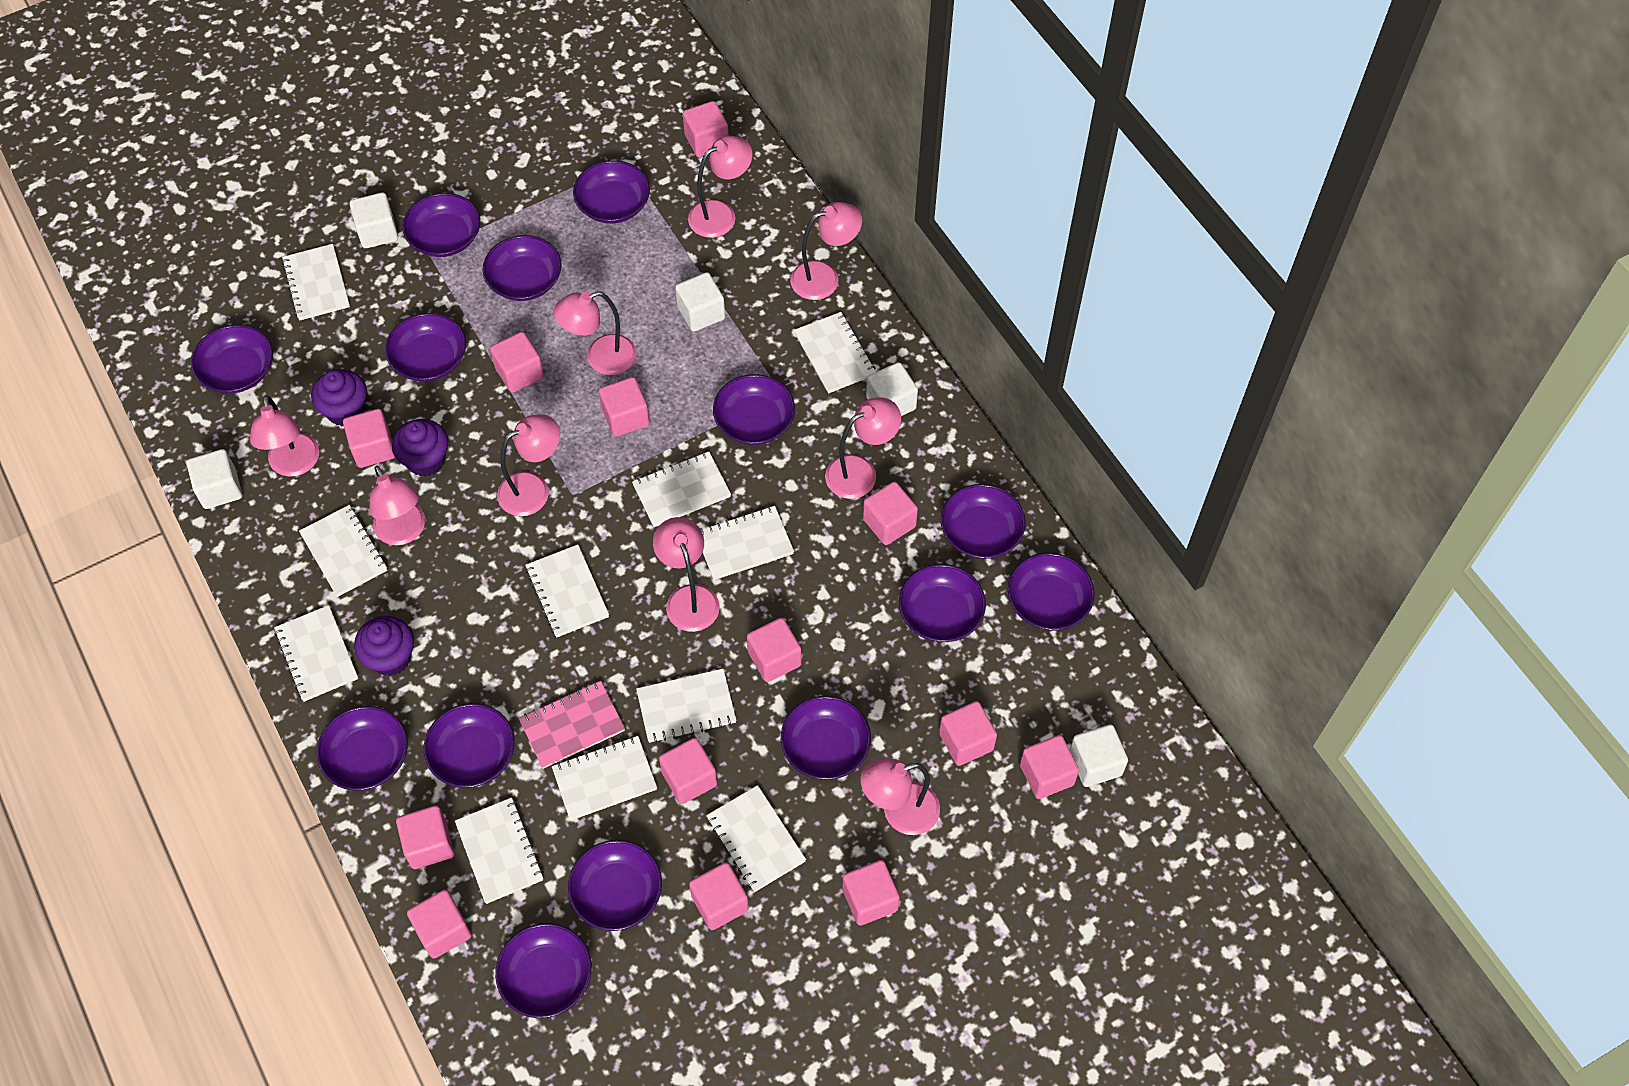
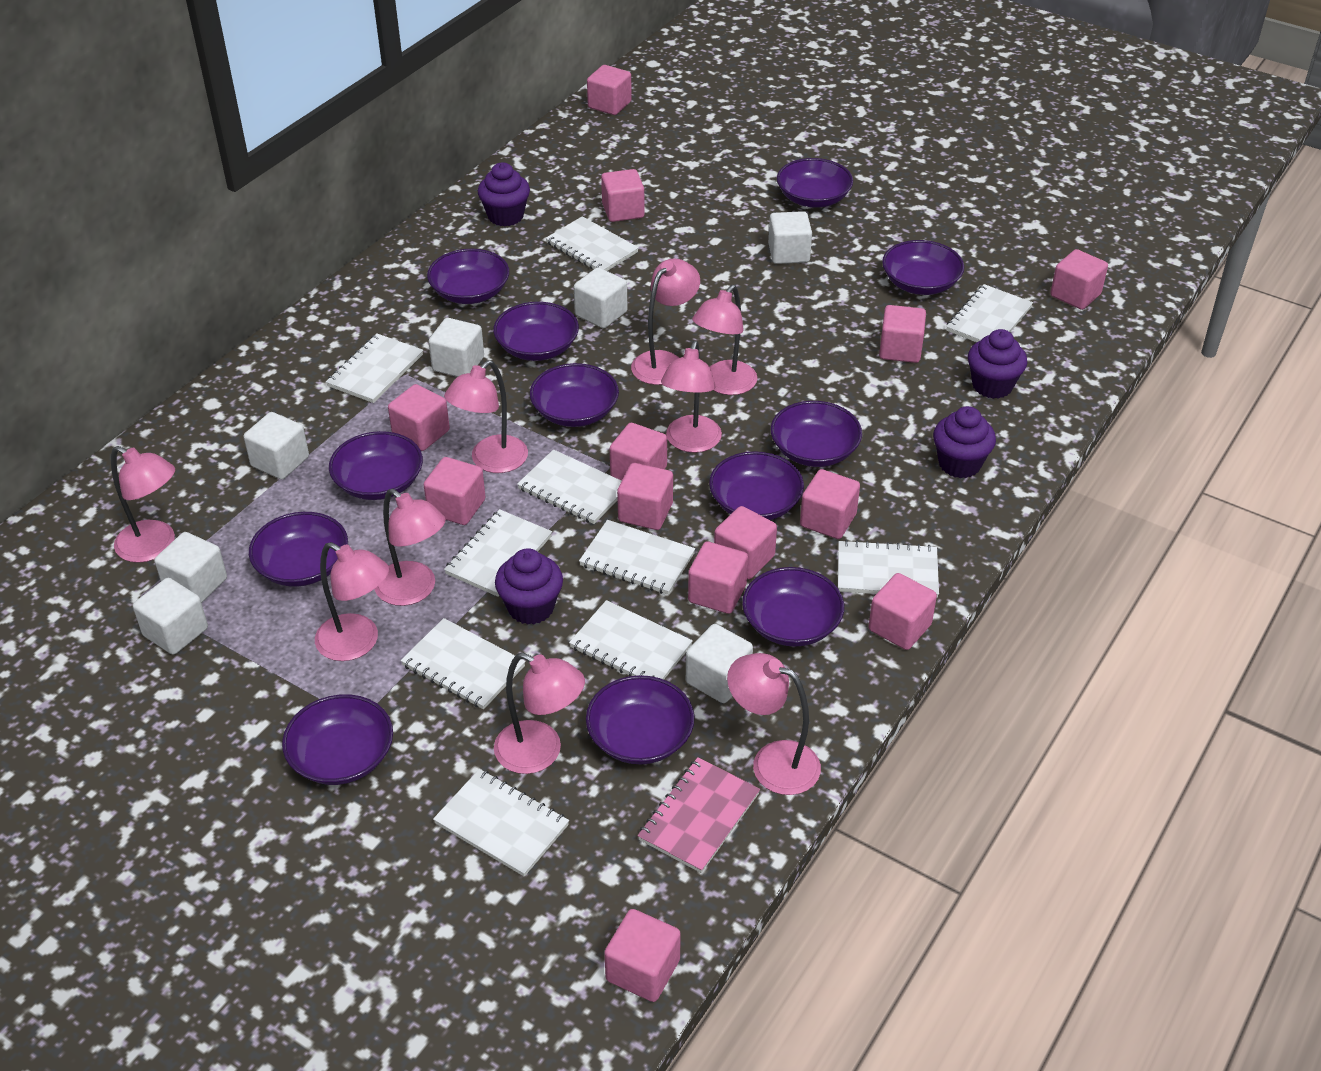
purple bowl: 14 -> 12
purple cupcake: 3 -> 4
white cube: 5 -> 7
white notebook: 11 -> 10

